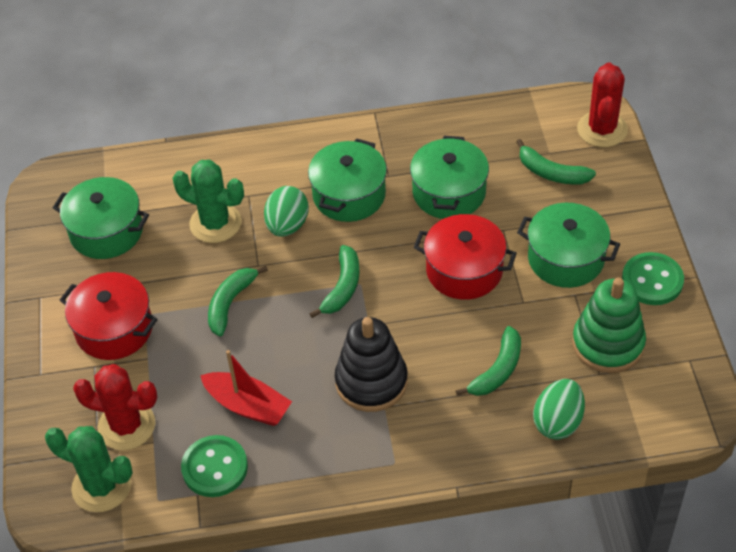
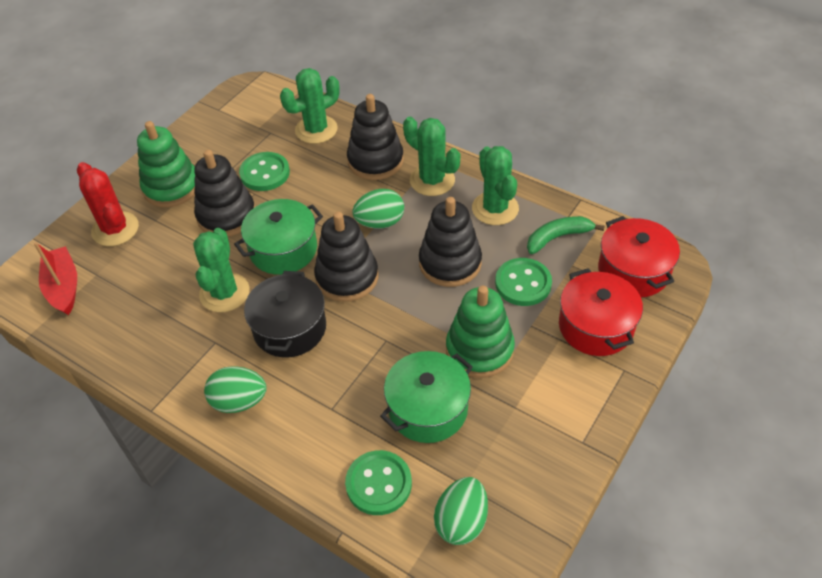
black pot: 0 -> 1
black stacking toy: 1 -> 4
green banana: 4 -> 1
green button: 2 -> 3
green cactus: 2 -> 4
green egg: 2 -> 3
green pot: 4 -> 2
green stacking toy: 1 -> 2
red cactus: 2 -> 1

